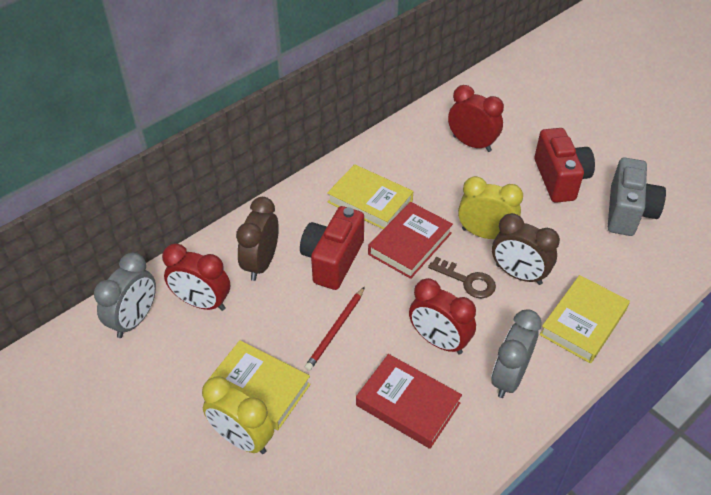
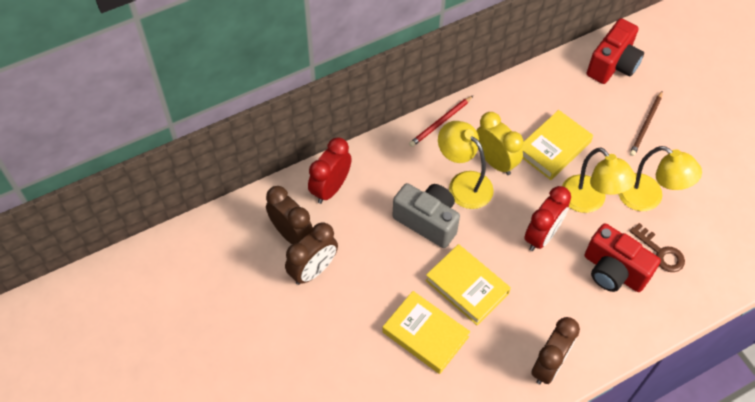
brown clock: 2 -> 3
brown pencil: 0 -> 1
grey clock: 2 -> 0
red book: 2 -> 0
red clock: 3 -> 2
yellow clock: 2 -> 1
yellow lamp: 0 -> 3

